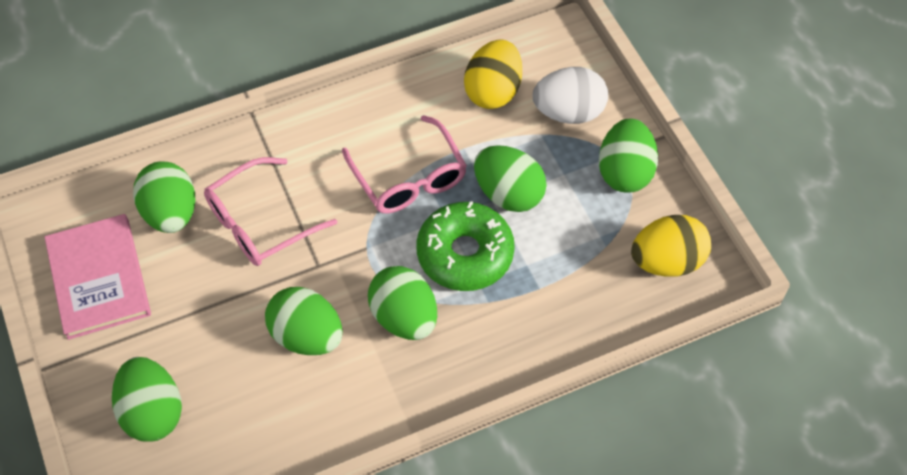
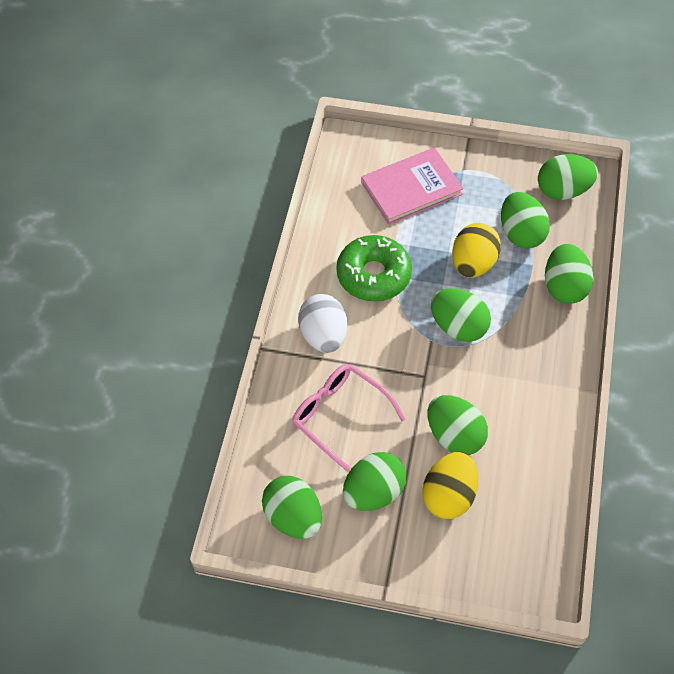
green egg: 6 -> 7
pink glasses: 2 -> 1

